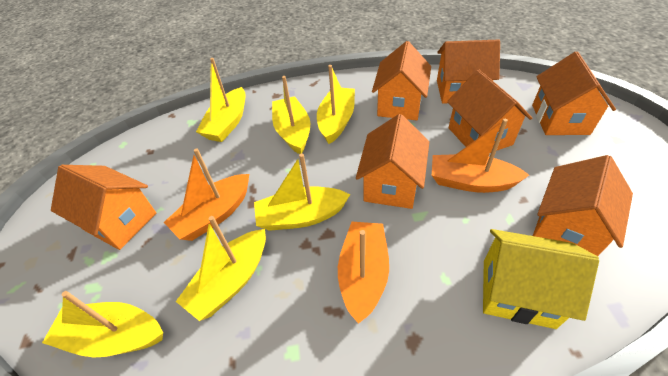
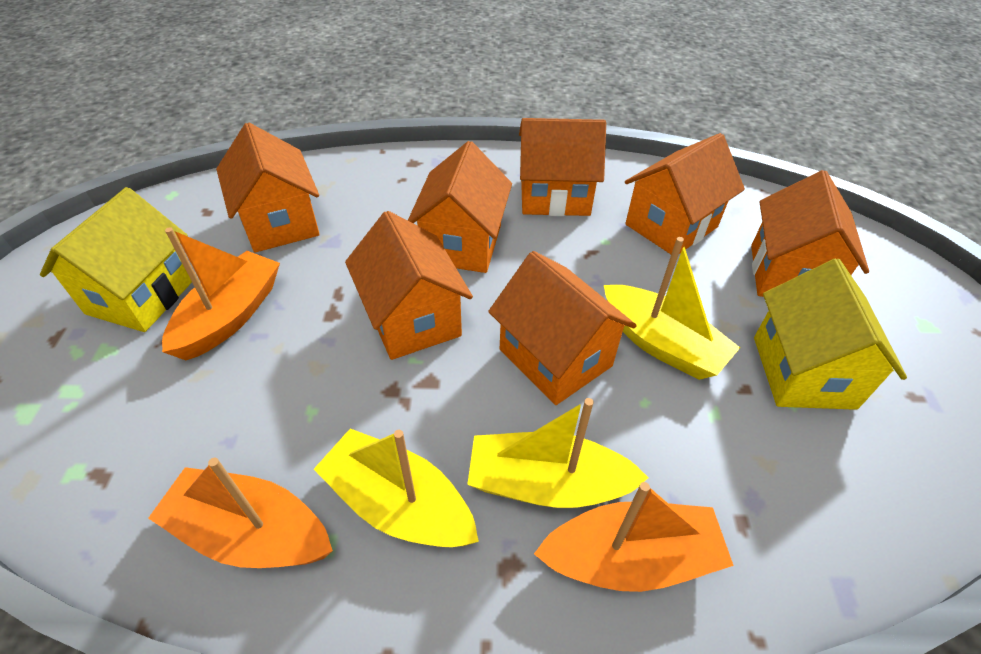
yellow boat: 6 -> 3
yellow house: 1 -> 2

